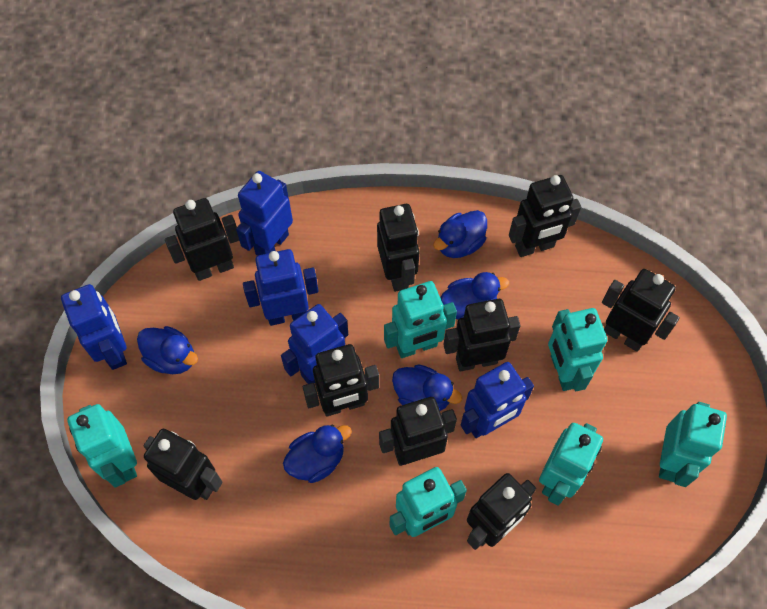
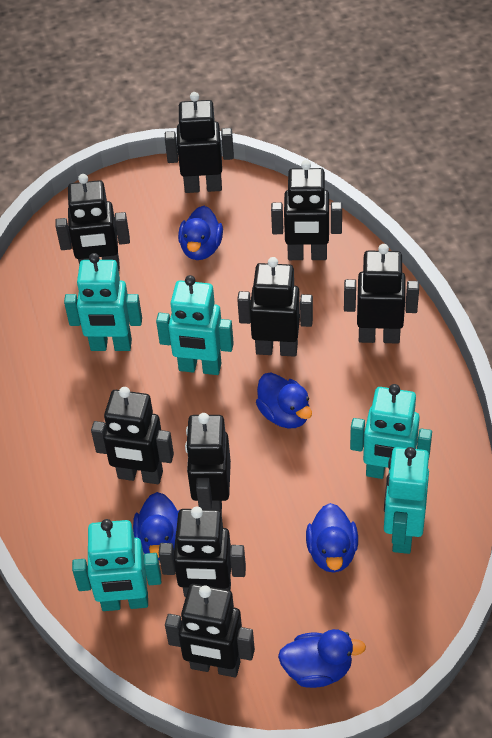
blue robot: 5 -> 0
turquoise robot: 6 -> 5

